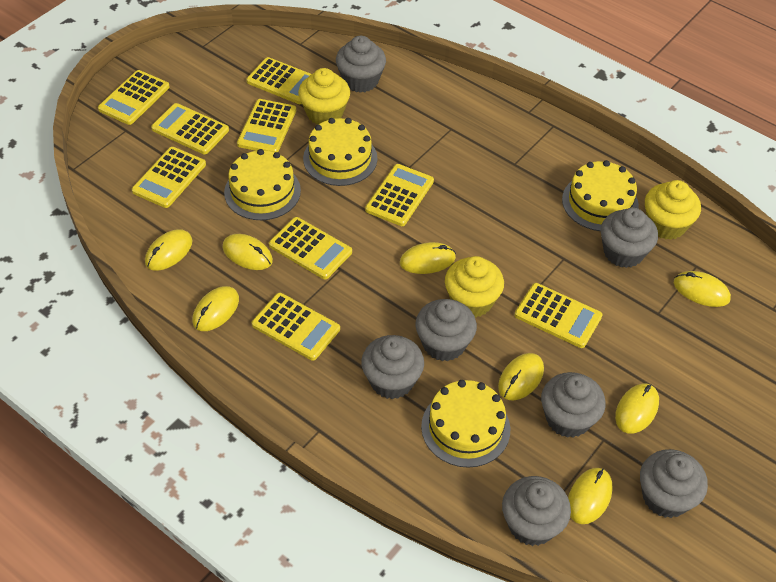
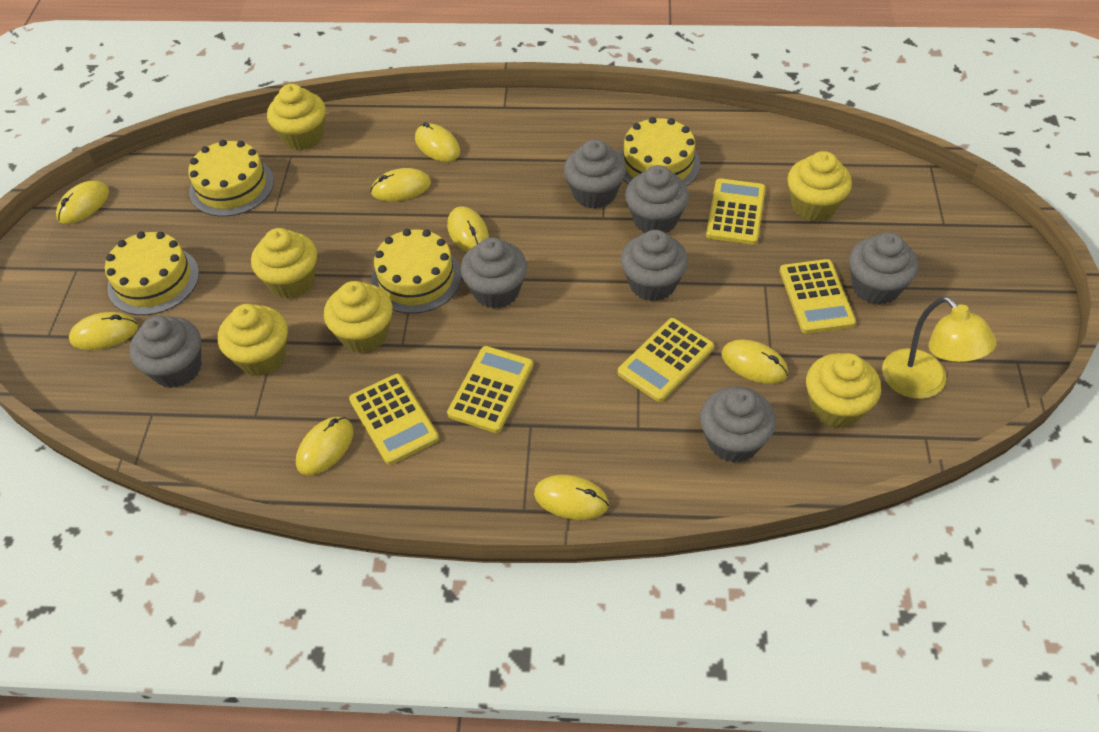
yellow calculator: 9 -> 5
yellow cupcake: 3 -> 6
yellow lamp: 0 -> 1

